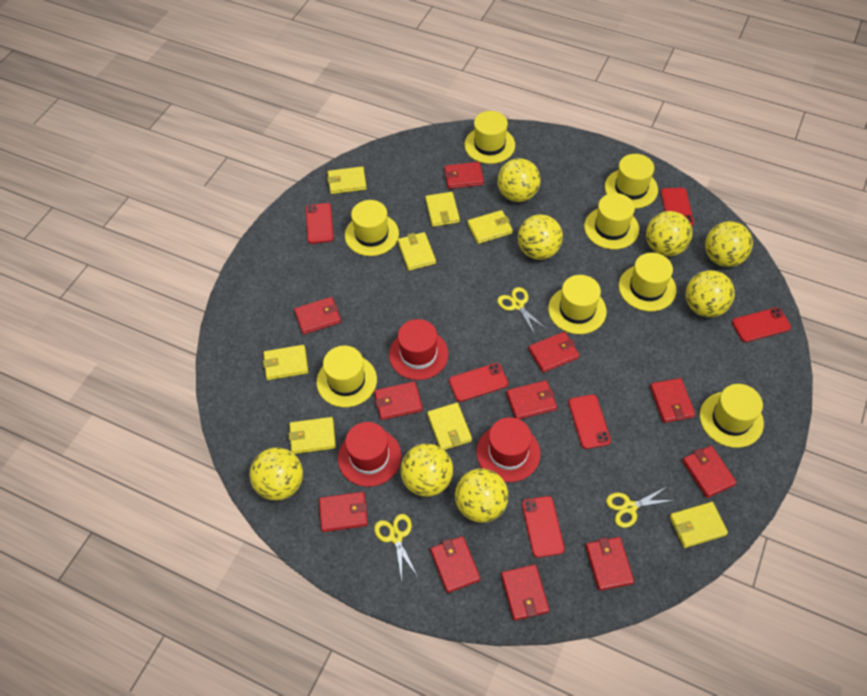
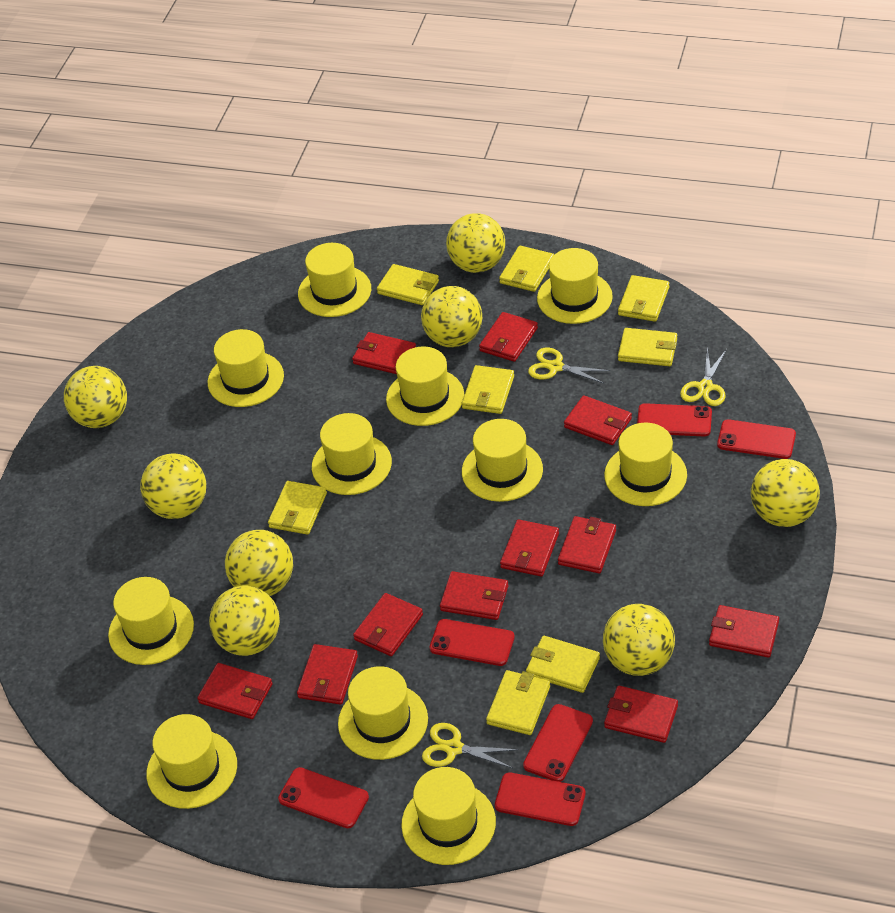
red hat: 3 -> 0
yellow hat: 8 -> 11

